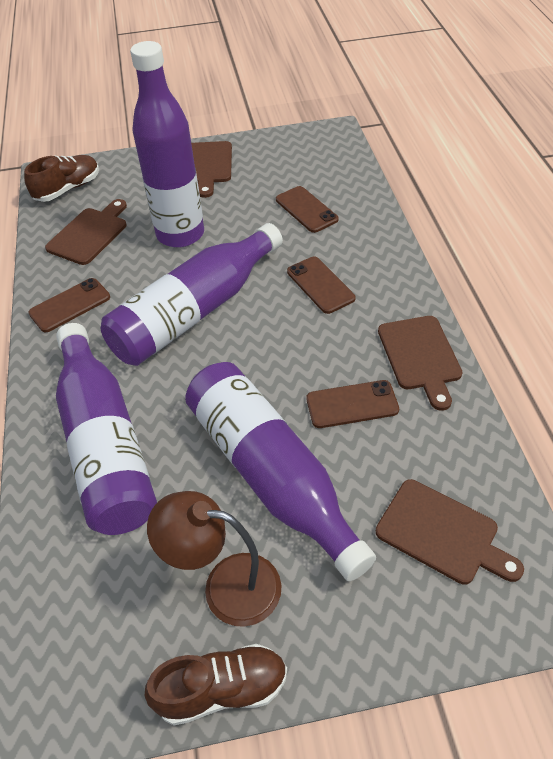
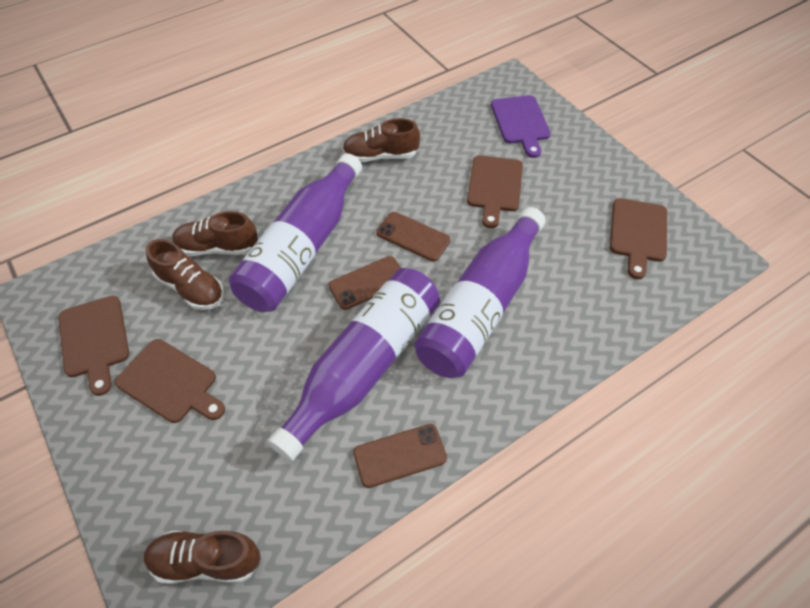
brown lamp: 1 -> 0
brown phone: 4 -> 3
brown shoe: 2 -> 4
purple bottle: 4 -> 3
purple cutting board: 0 -> 1

